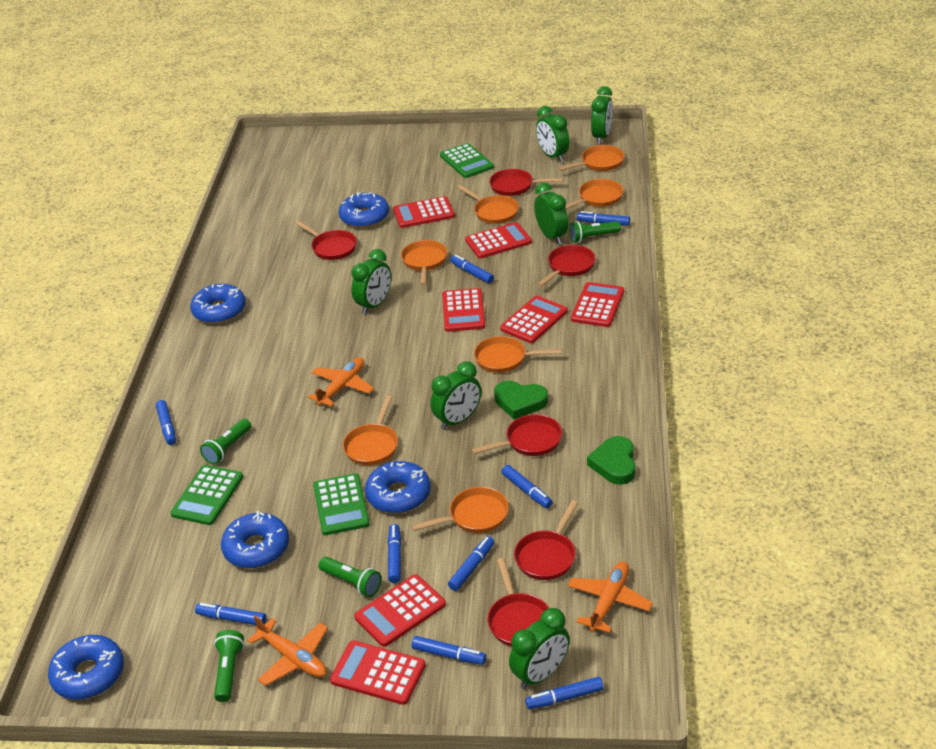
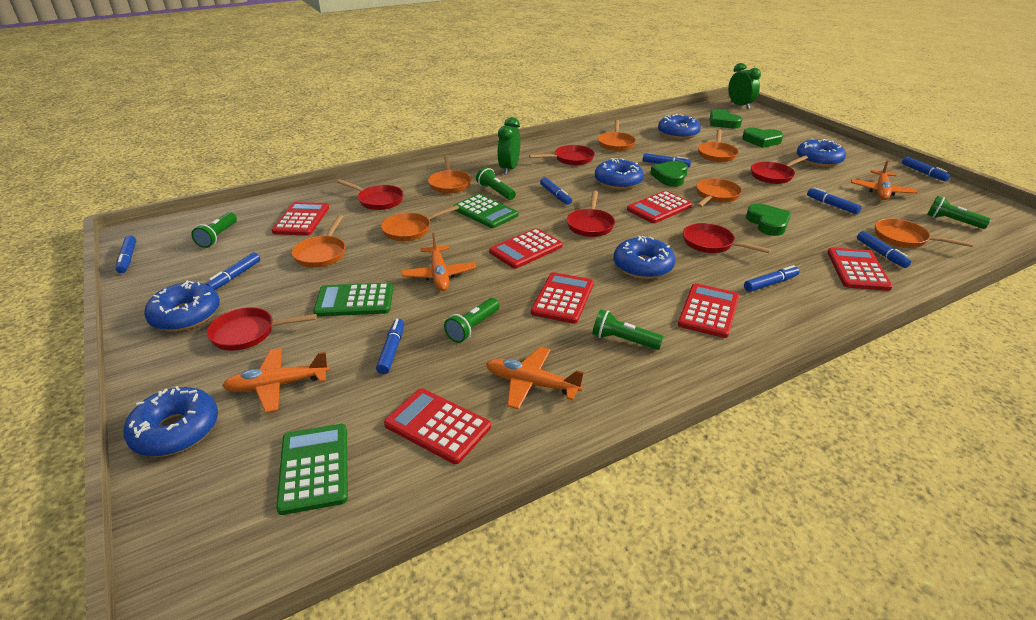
blue donut: 5 -> 6
green clock: 6 -> 2
green flashlight: 4 -> 5
green heart: 2 -> 4
orange plane: 3 -> 4

